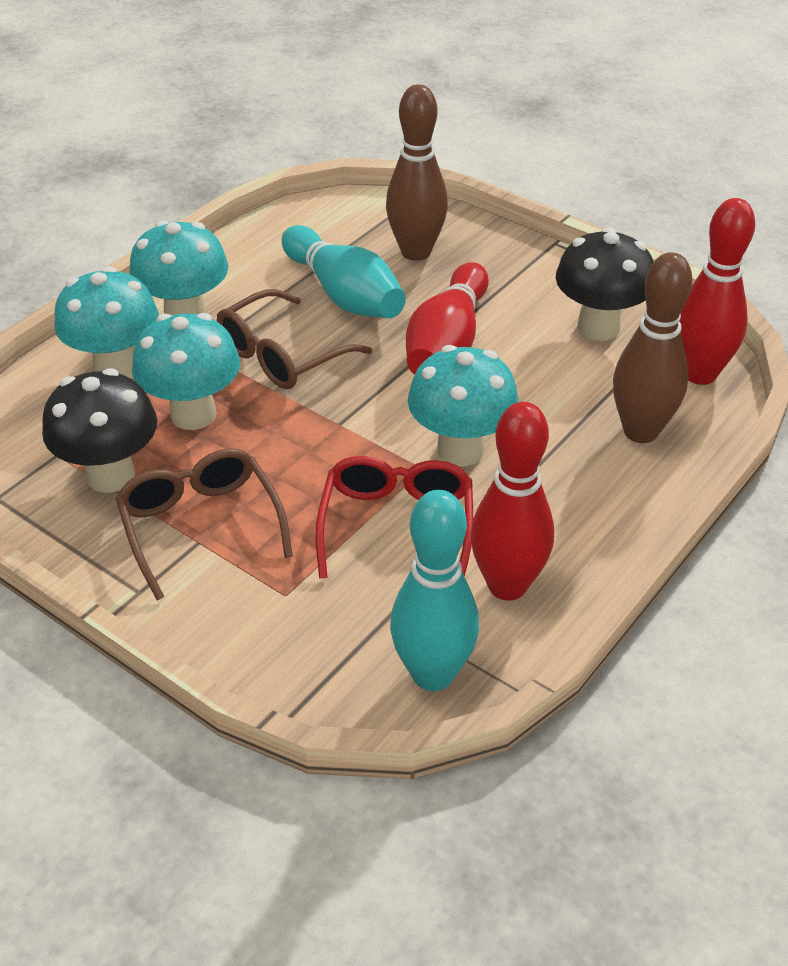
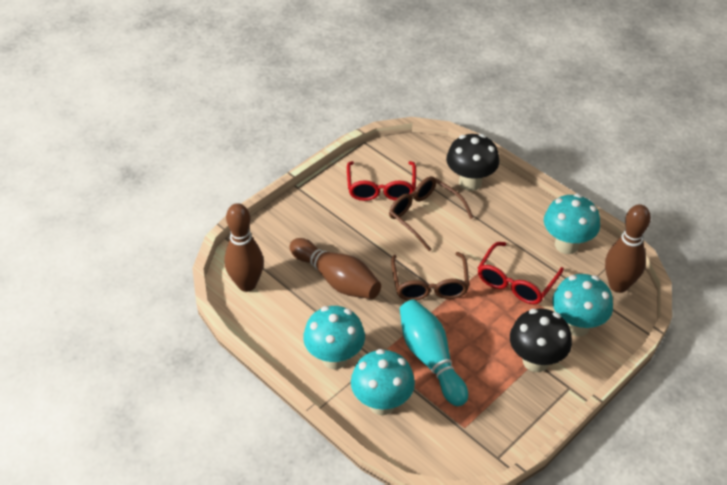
brown bowling pin: 2 -> 3
red bowling pin: 3 -> 0
red glasses: 1 -> 2
turquoise bowling pin: 2 -> 1

